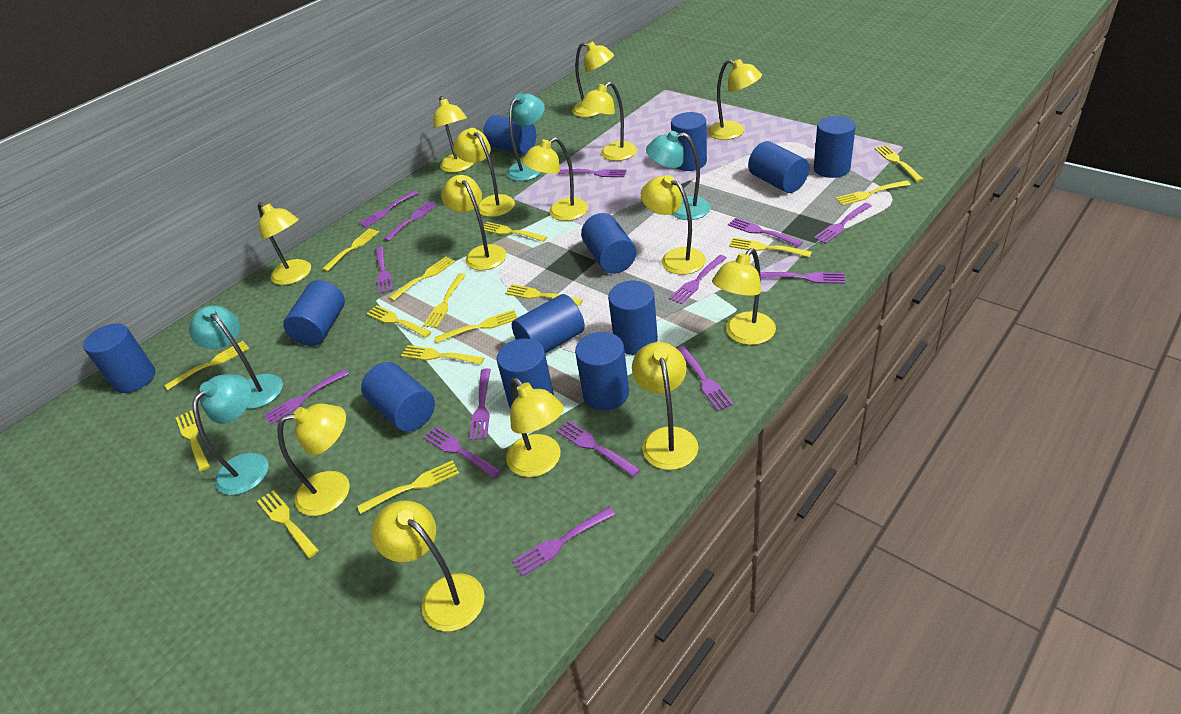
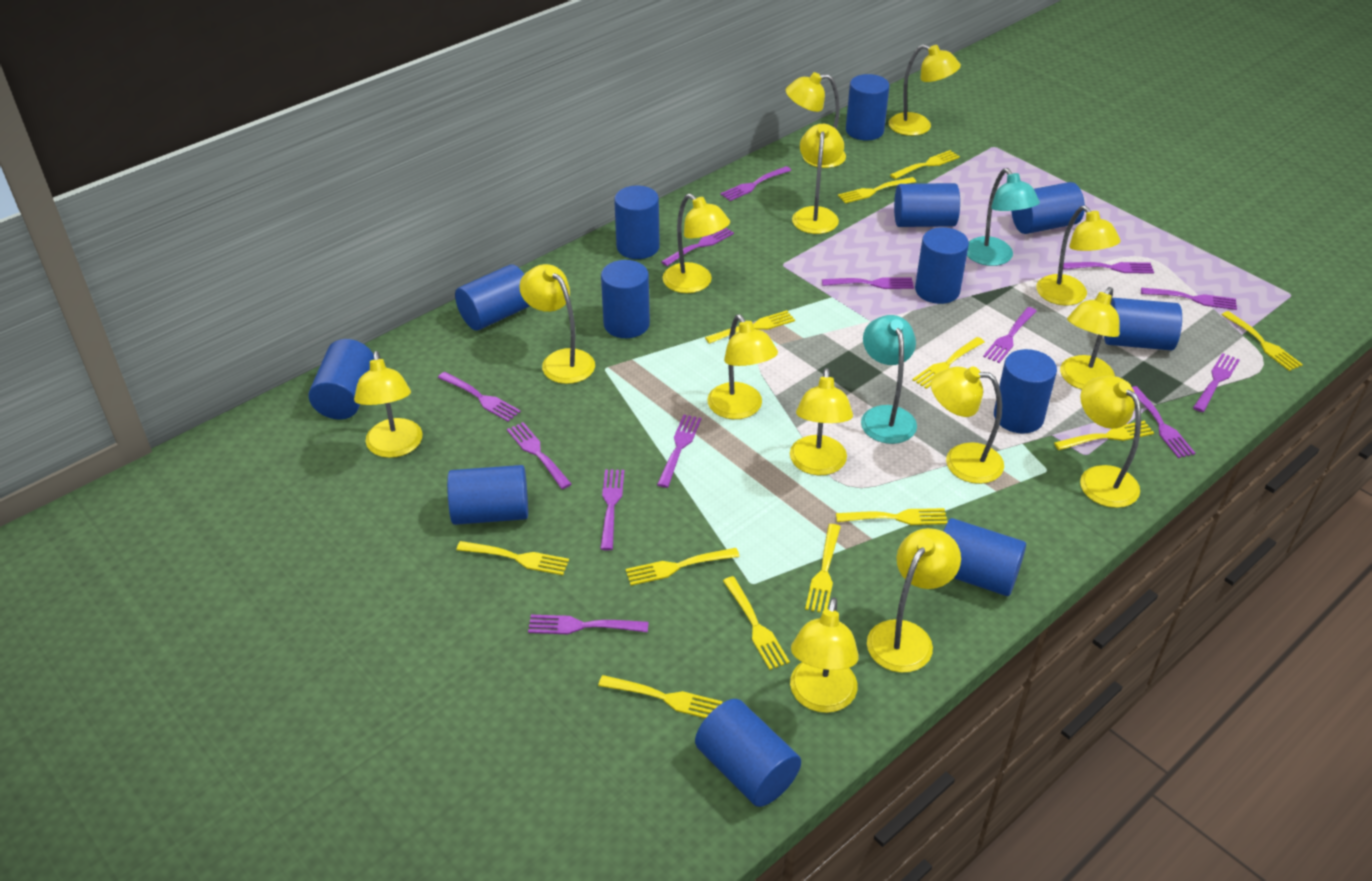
blue cylinder: 12 -> 13
purple fork: 14 -> 13
turquoise lamp: 4 -> 2
yellow fork: 15 -> 12

